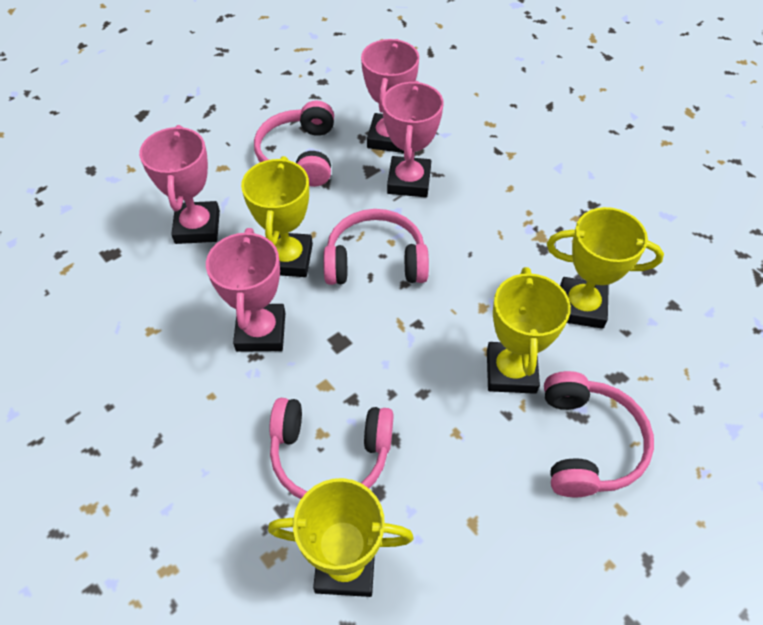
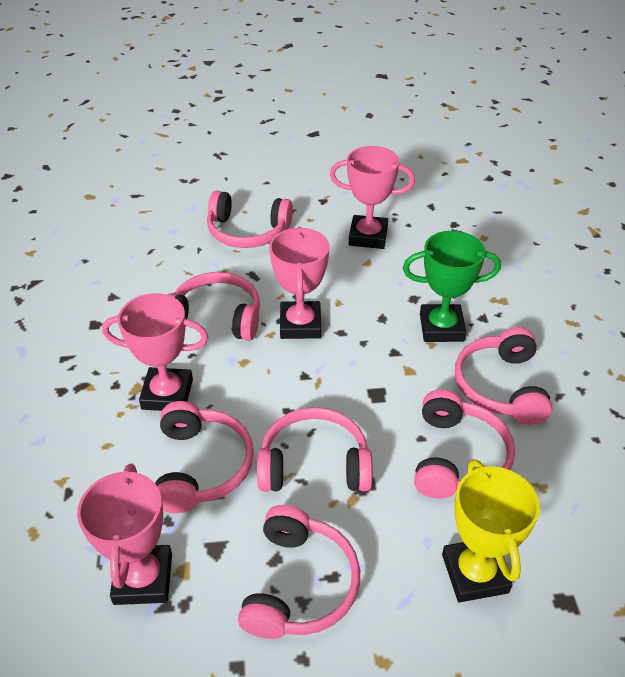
green trophy: 0 -> 1
pink headphones: 4 -> 7
yellow trophy: 4 -> 1

